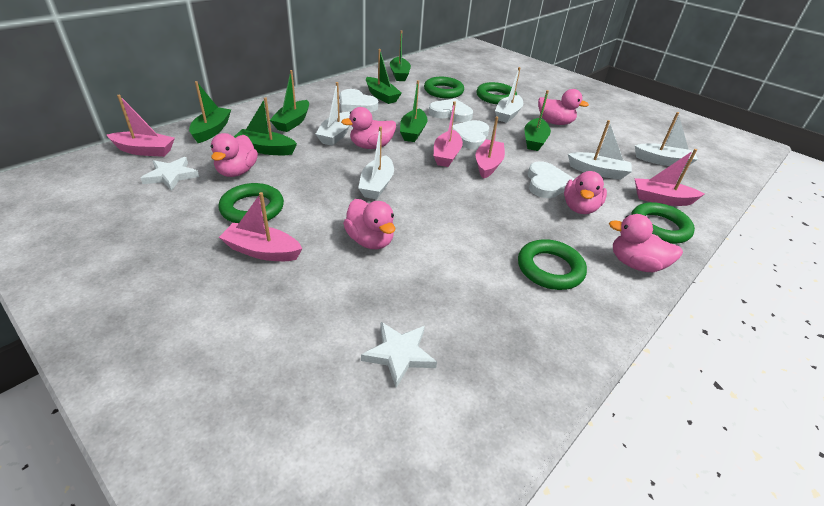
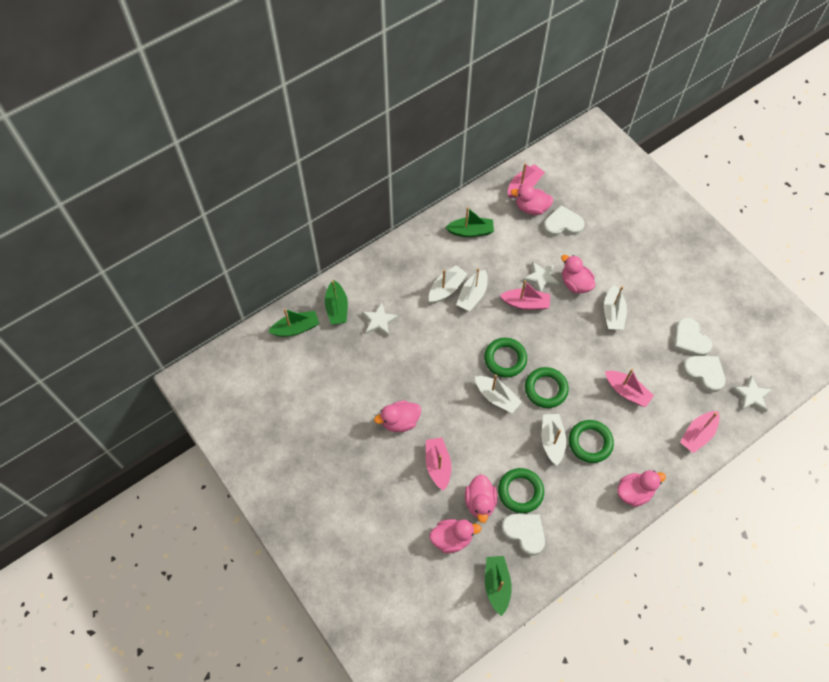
green boat: 7 -> 4
green ring: 5 -> 4
white star: 2 -> 3

